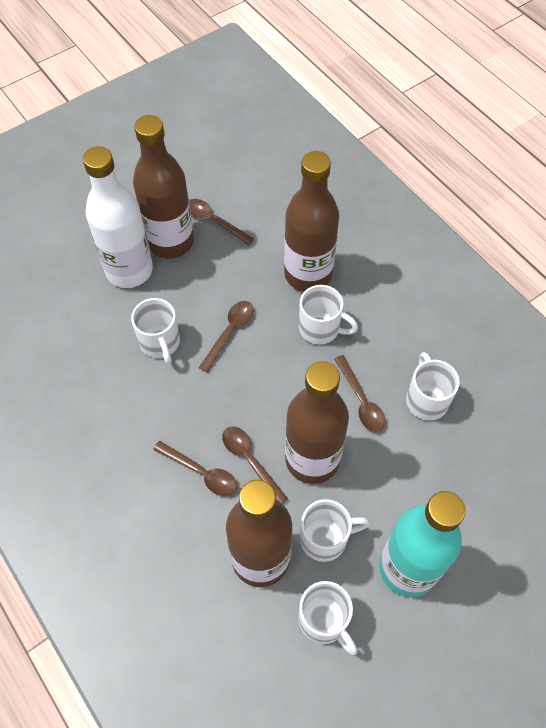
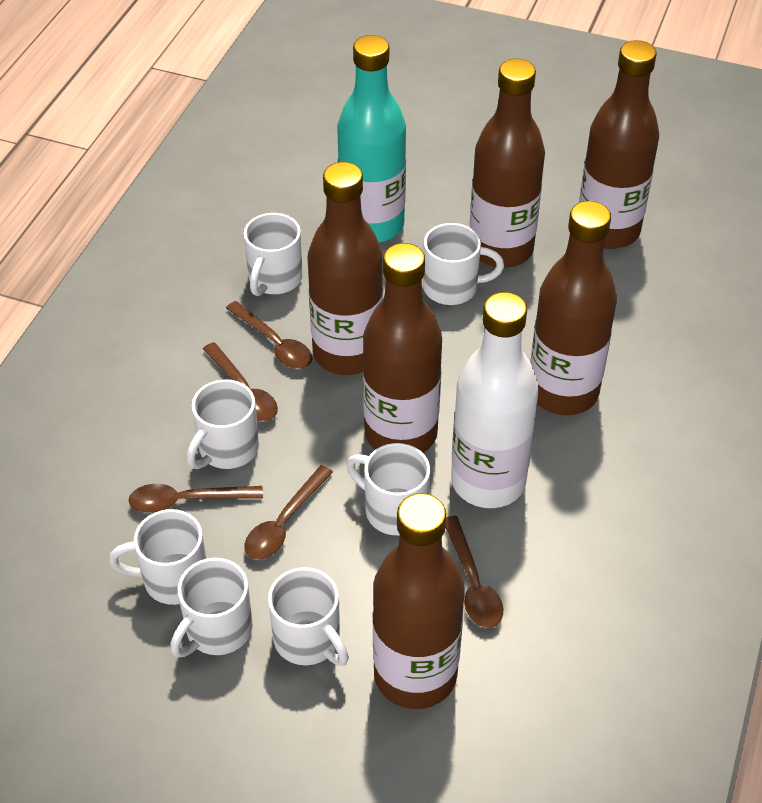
brown bottle: 4 -> 6
white mug: 5 -> 7

